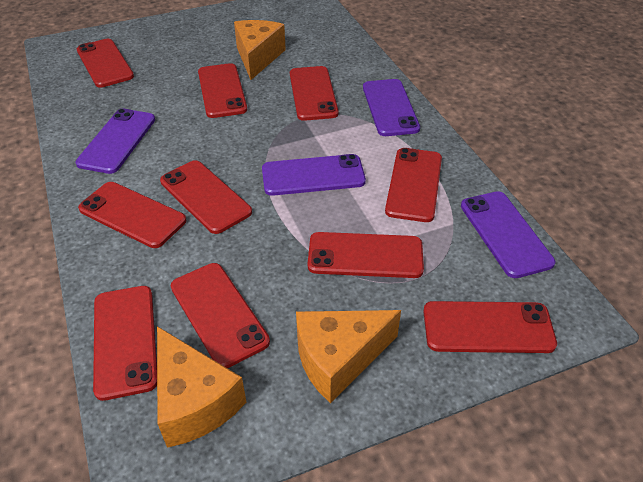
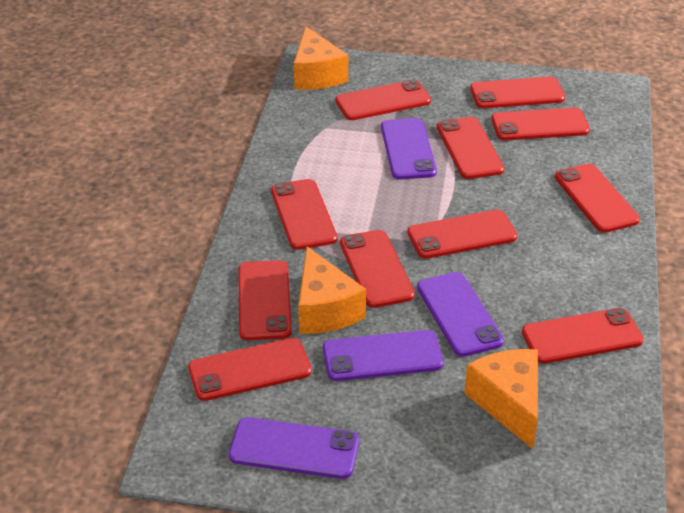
red phone: 10 -> 11

